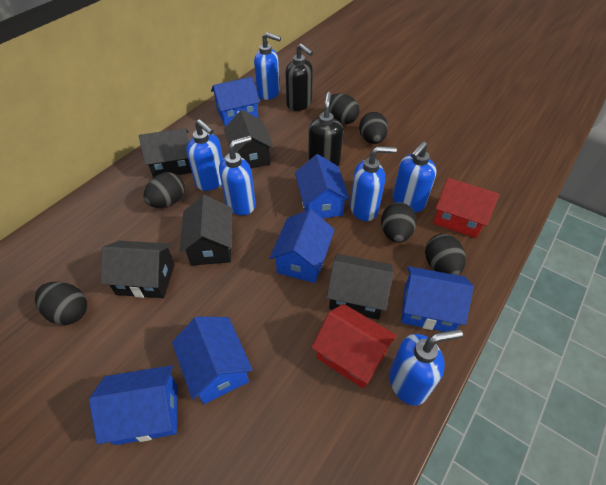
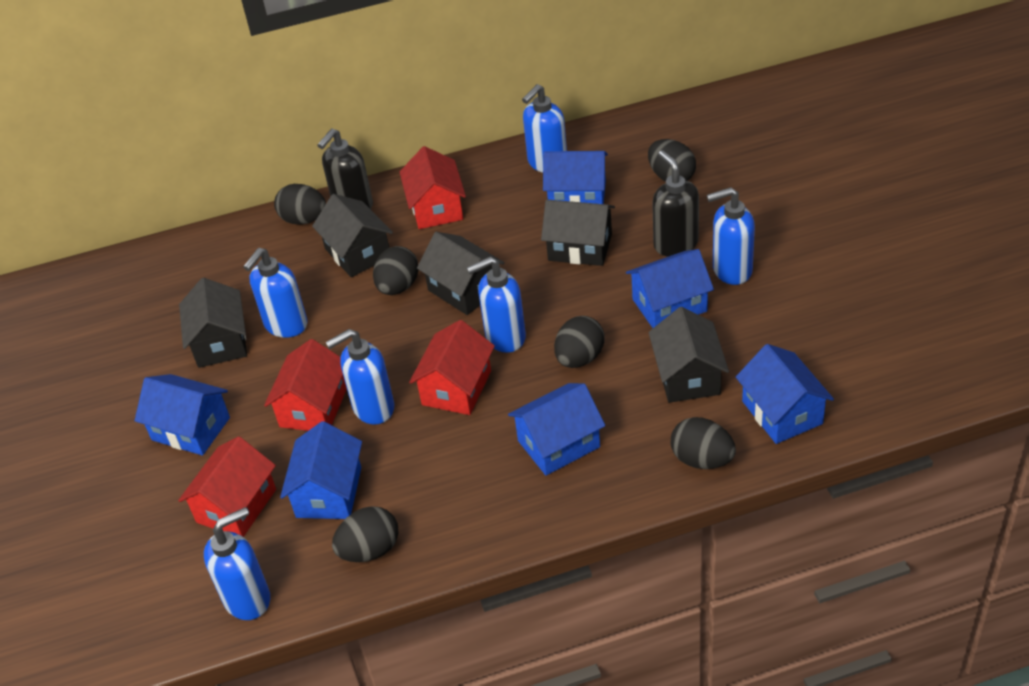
red house: 2 -> 4

